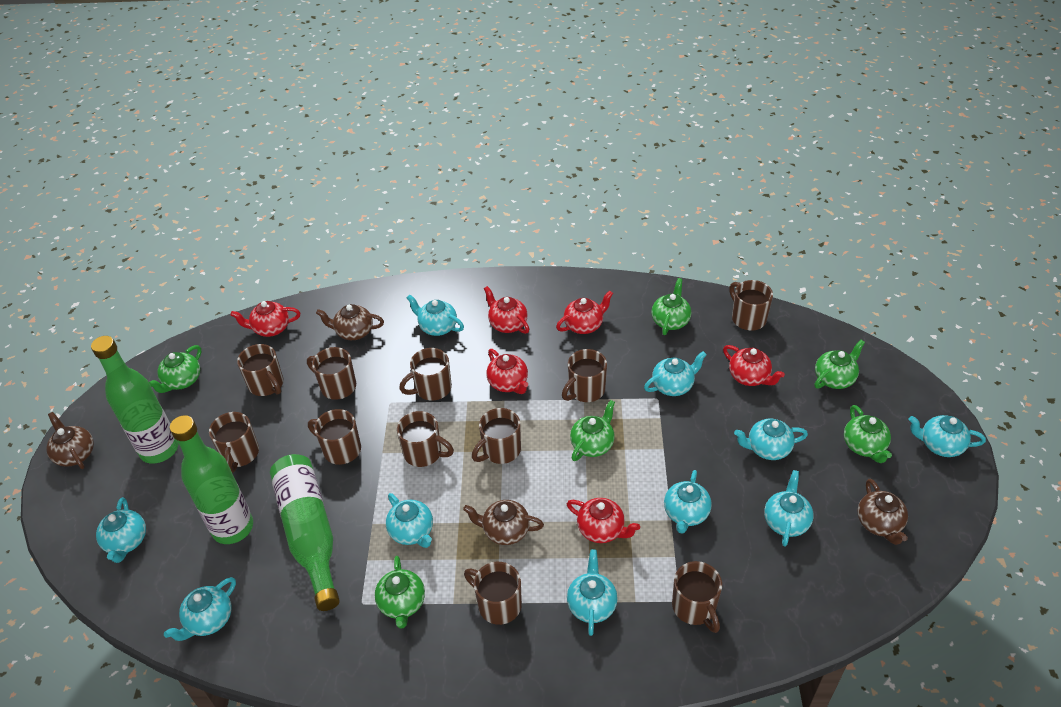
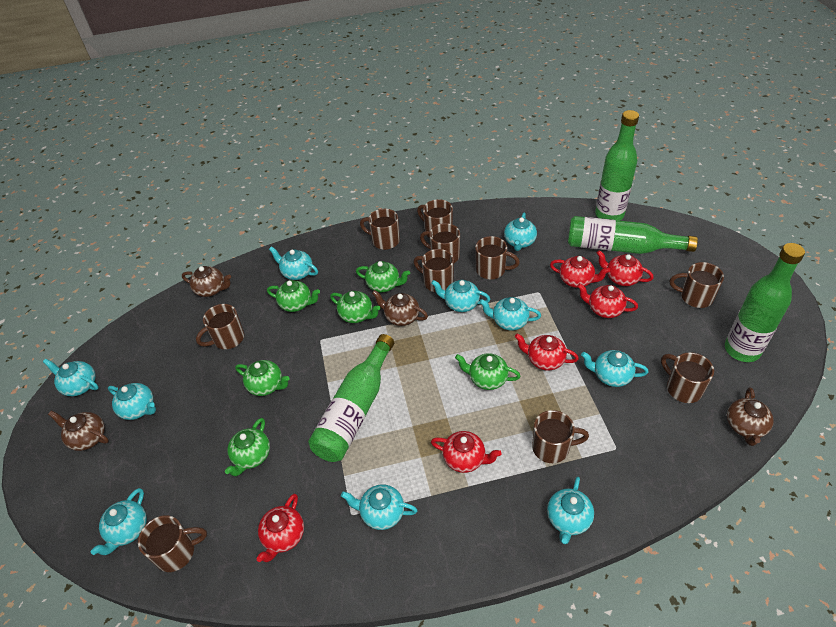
brown mug: 11 -> 10
green bottle: 3 -> 4

